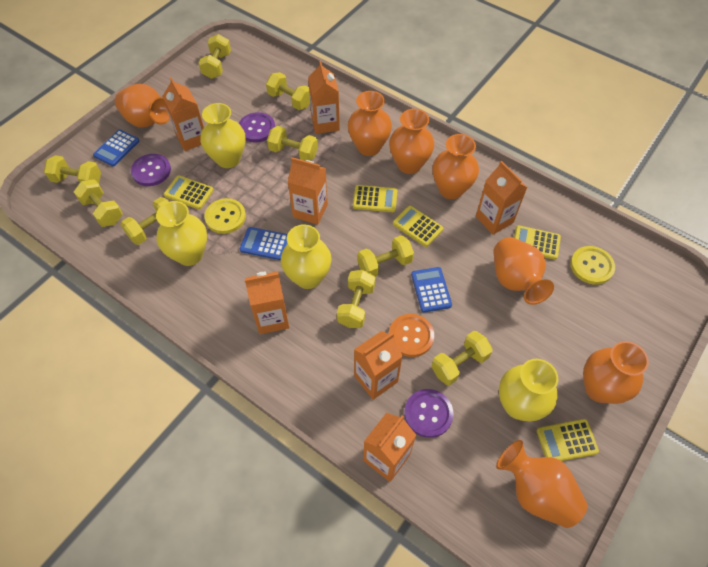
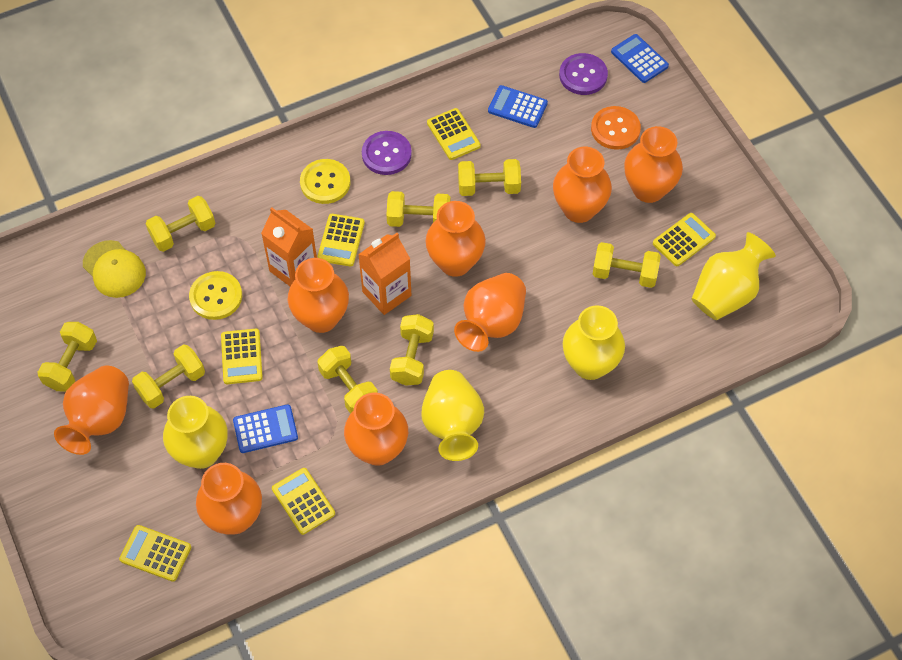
orange carton: 7 -> 2
orange vase: 7 -> 8
purple button: 3 -> 2
yellow calculator: 5 -> 6
yellow cap: 0 -> 1
yellow dumbbell: 9 -> 8

